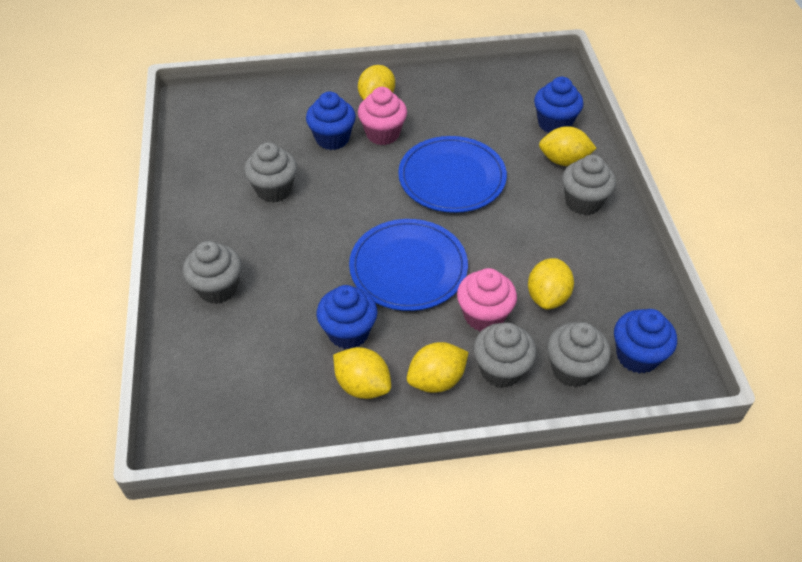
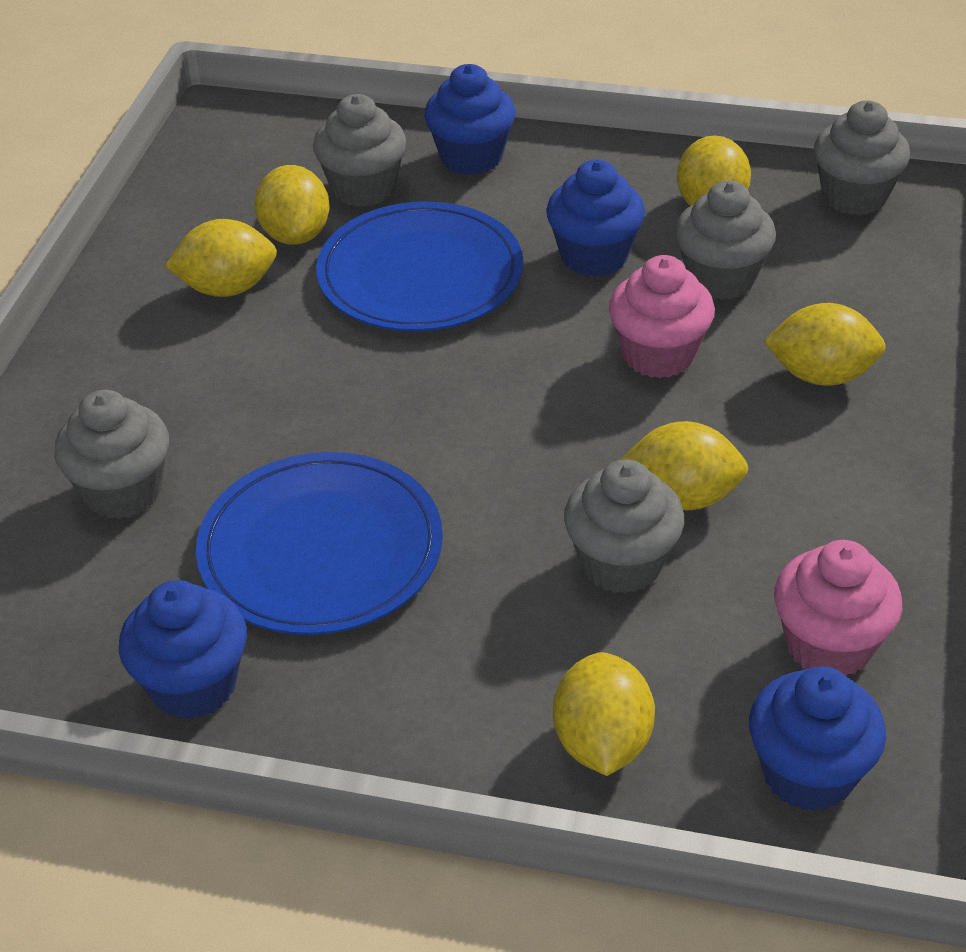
yellow lemon: 5 -> 6

